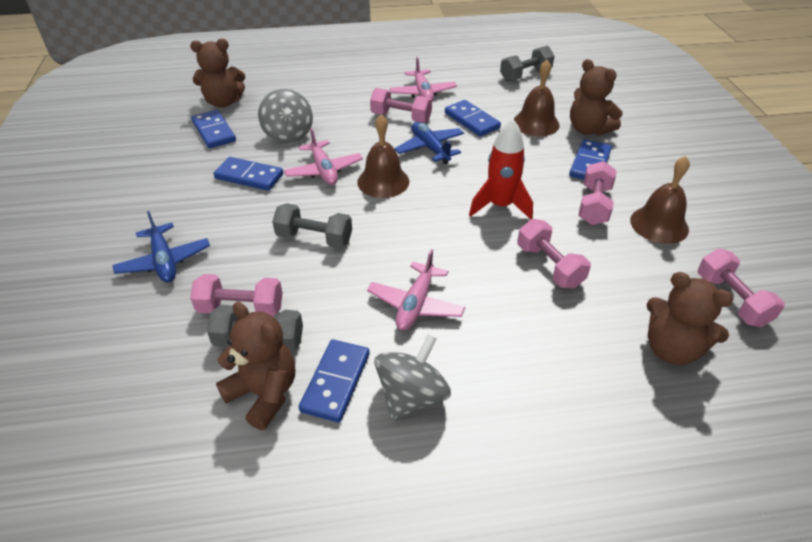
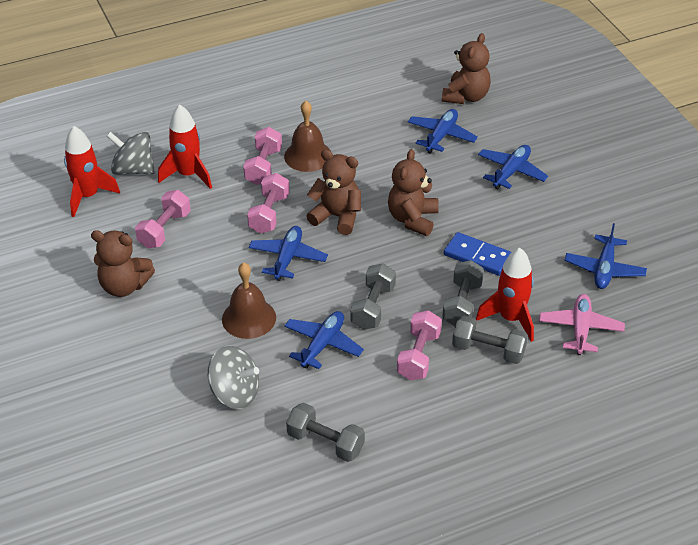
blue domino: 5 -> 1
blue plane: 2 -> 5
brown bell: 3 -> 2
grey dumbbell: 3 -> 4
pink dumbbell: 5 -> 4
pink plane: 3 -> 1
red rocket: 1 -> 3

